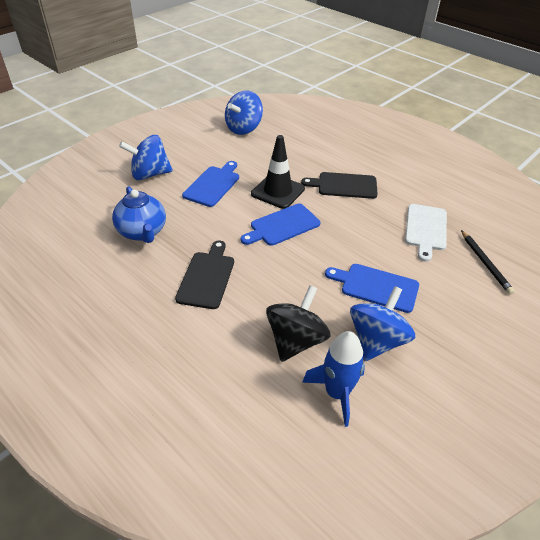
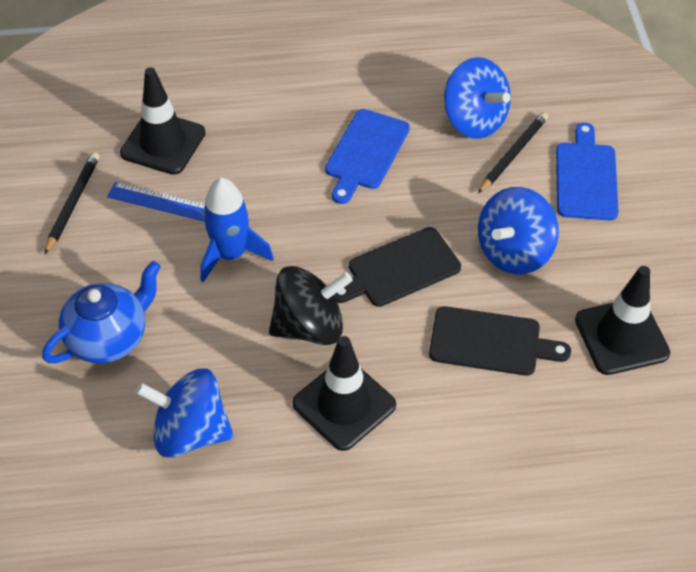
black pencil: 1 -> 2
black traffic cone: 1 -> 3
blue cutting board: 3 -> 2
blue ruler: 0 -> 1
white cutting board: 1 -> 0

